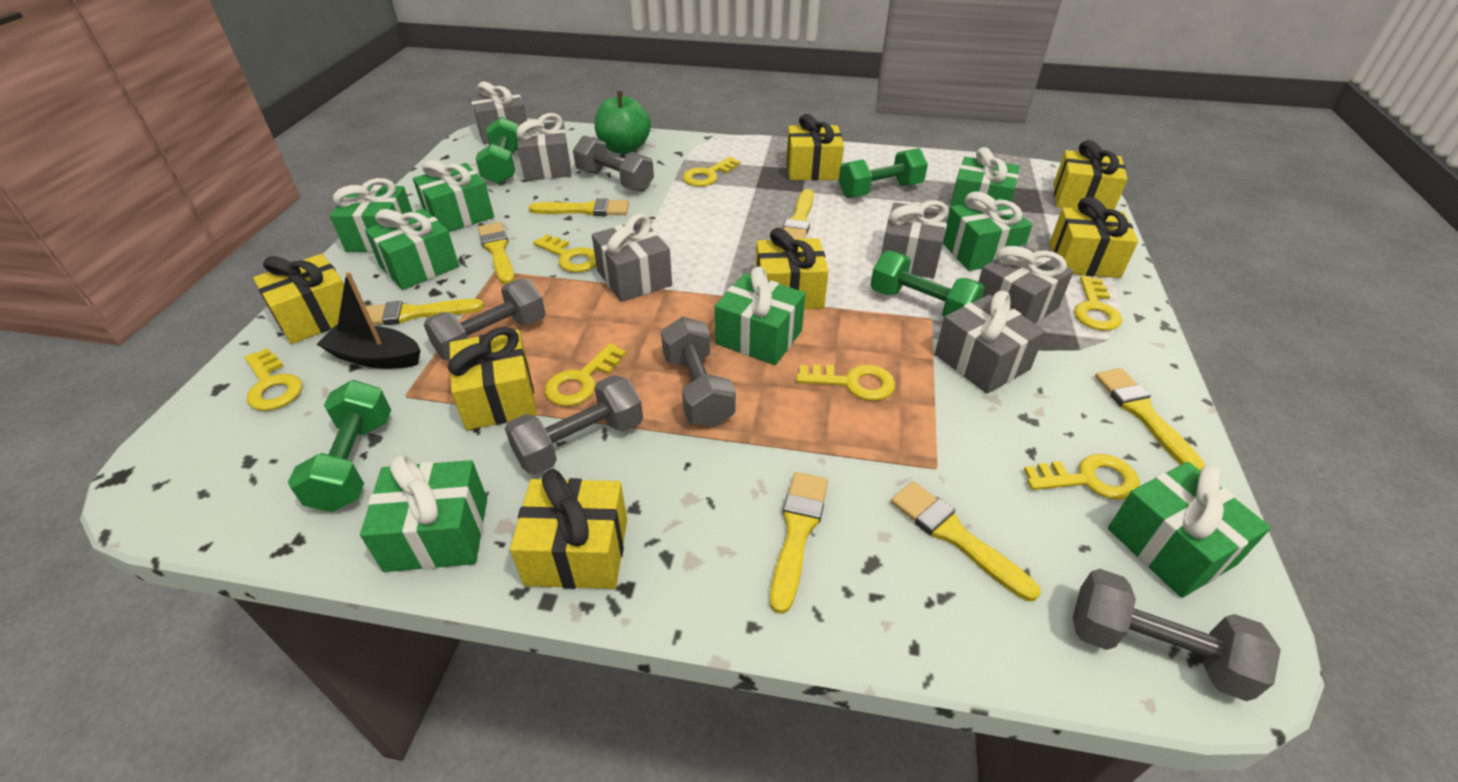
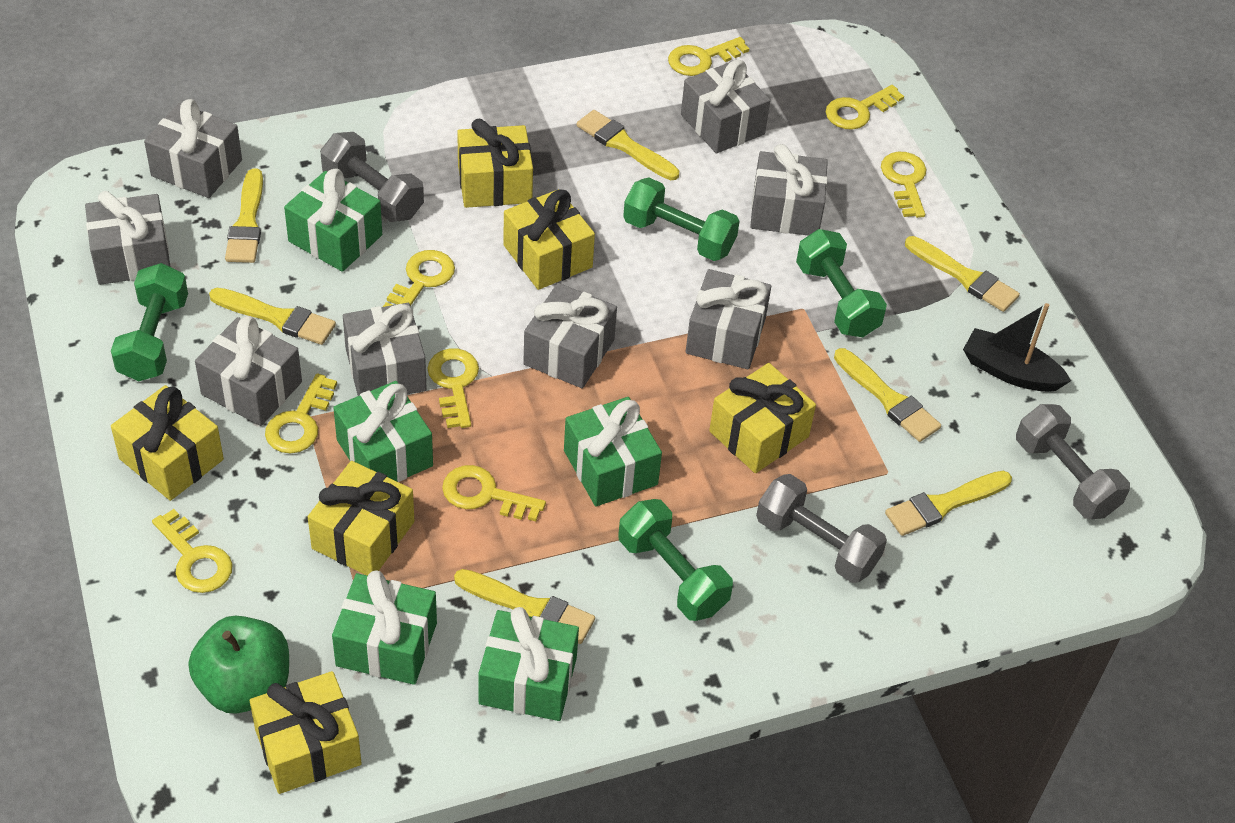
green gift: 8 -> 5
grey dumbbell: 5 -> 3
grey gift: 6 -> 8
yellow gift: 7 -> 6
yellow key: 7 -> 8

